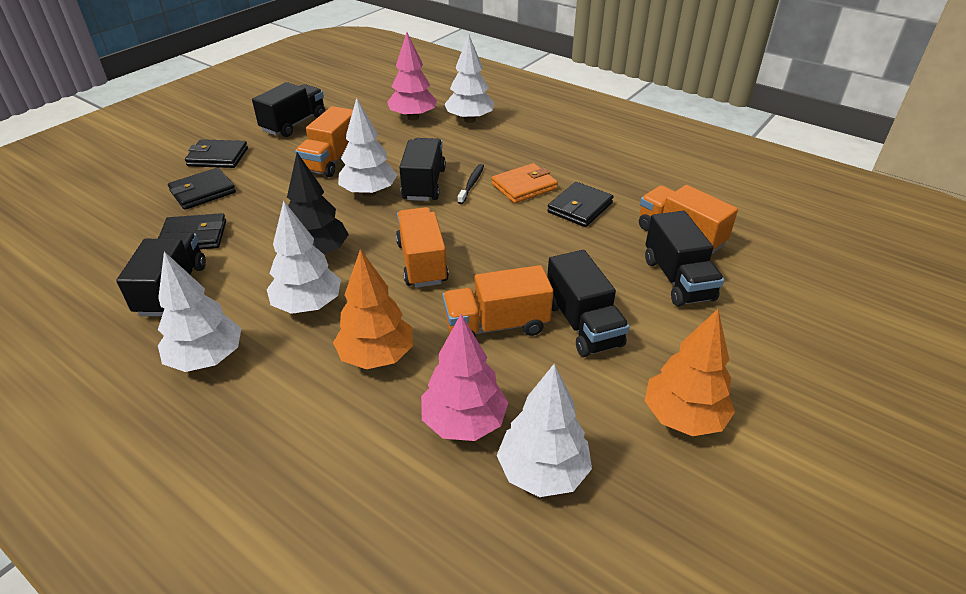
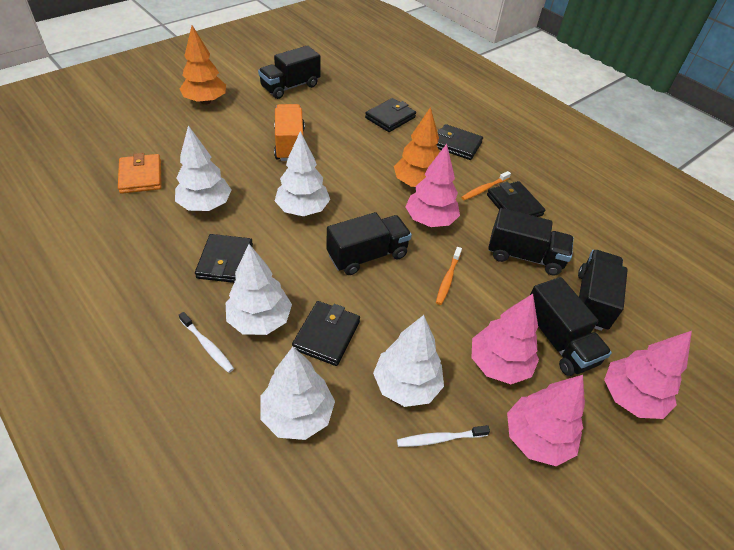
black toothbrush: 1 -> 0
black tree: 1 -> 0
black wallet: 4 -> 5
orange toothbrush: 0 -> 2
orange truck: 4 -> 1
pink tree: 2 -> 4
white toothbrush: 0 -> 2

